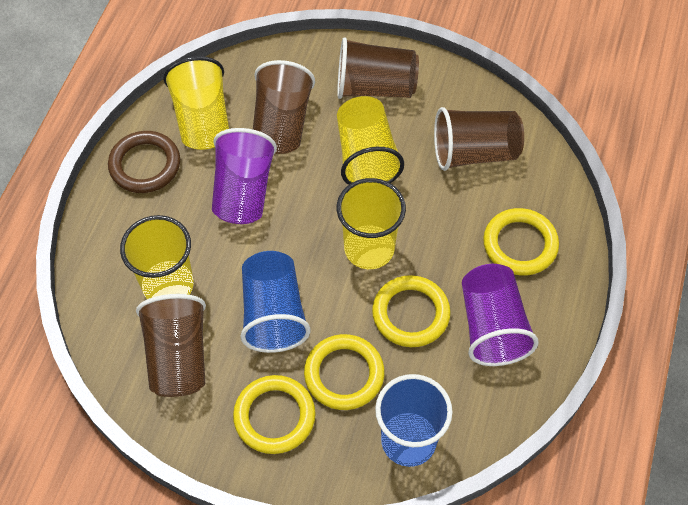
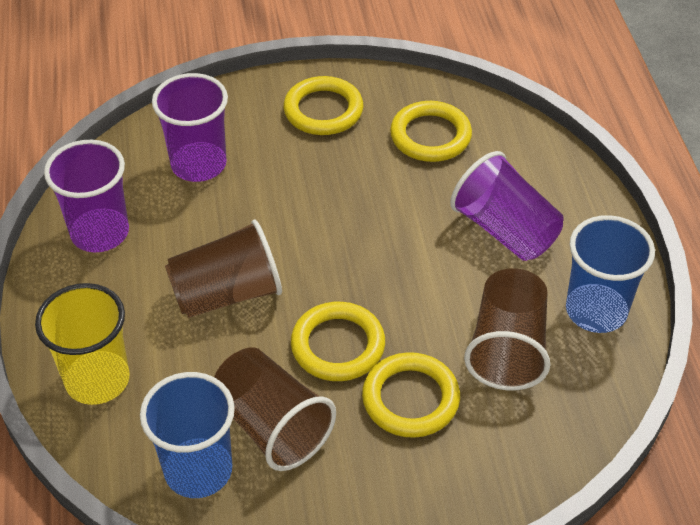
brown cup: 4 -> 3
brown ring: 1 -> 0
purple cup: 2 -> 3
yellow cup: 4 -> 1

